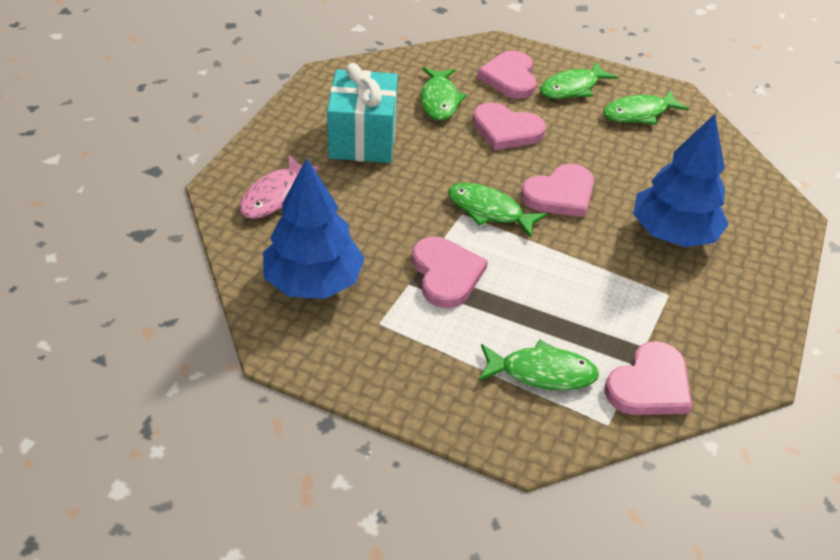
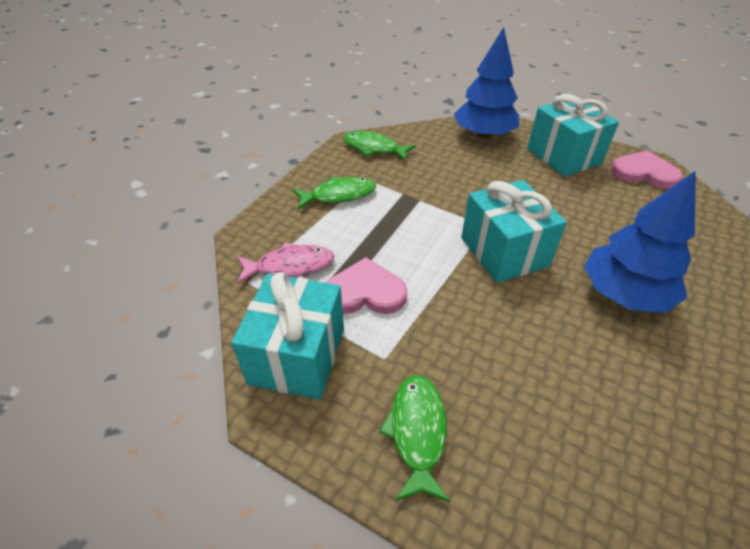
green fish: 5 -> 3
pink heart: 5 -> 2
turquoise gift: 1 -> 3

